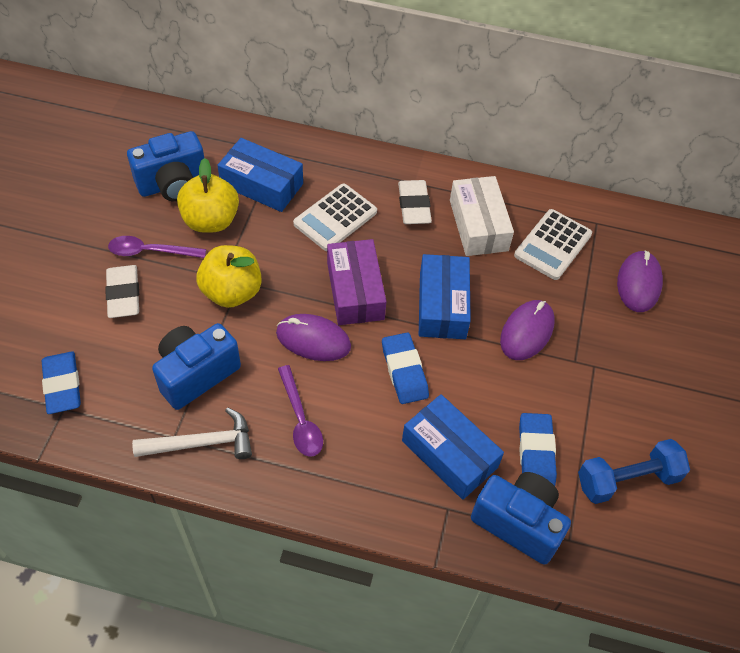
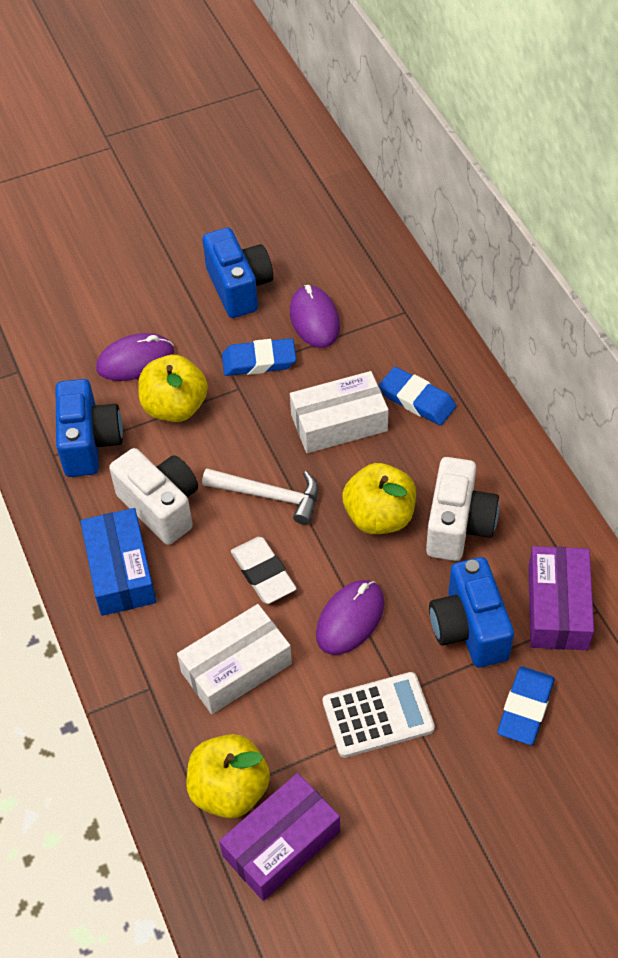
blue box: 3 -> 1
blue dumbbell: 1 -> 0
purple box: 1 -> 2
purple spoon: 2 -> 0
white box: 1 -> 2
white calculator: 2 -> 1
white camera: 0 -> 2
white eraser: 2 -> 1
yellow apple: 2 -> 3

